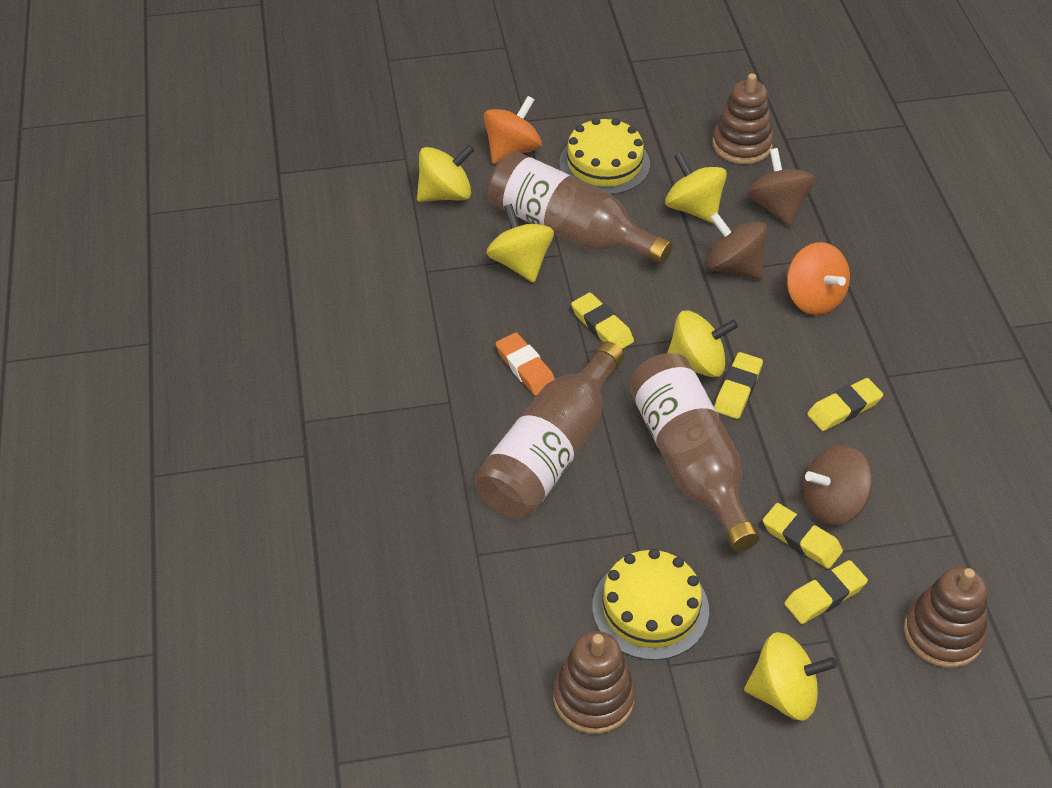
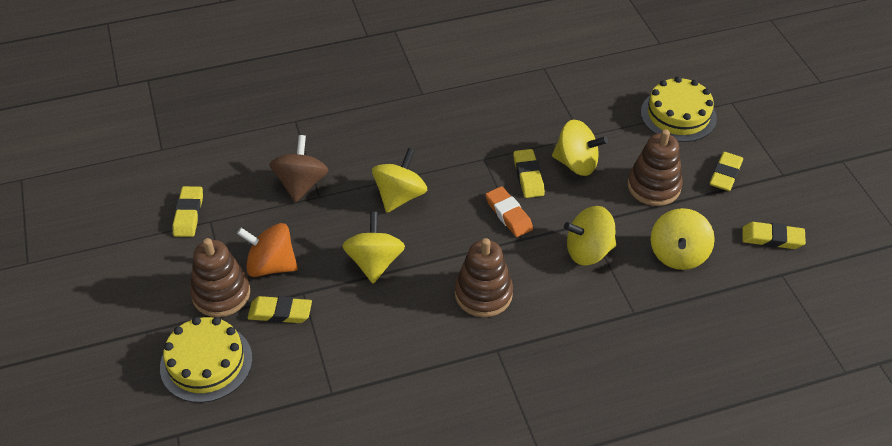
brown bottle: 3 -> 0
brown spinning top: 3 -> 1
orange spinning top: 2 -> 1

